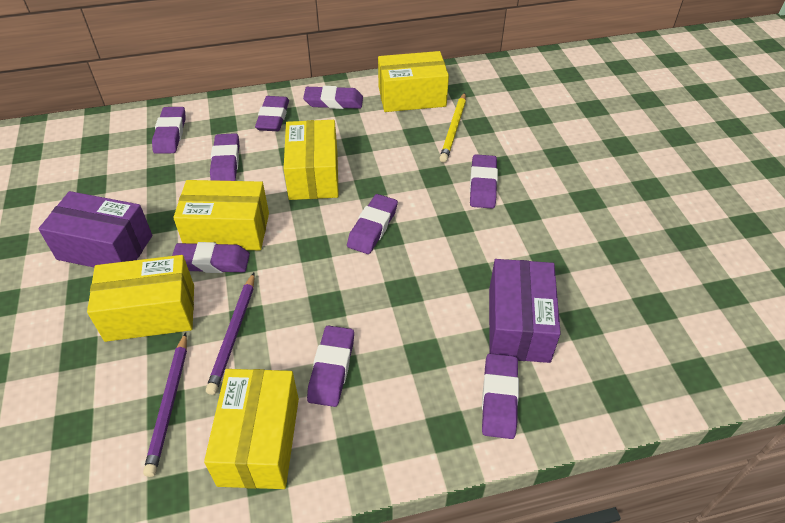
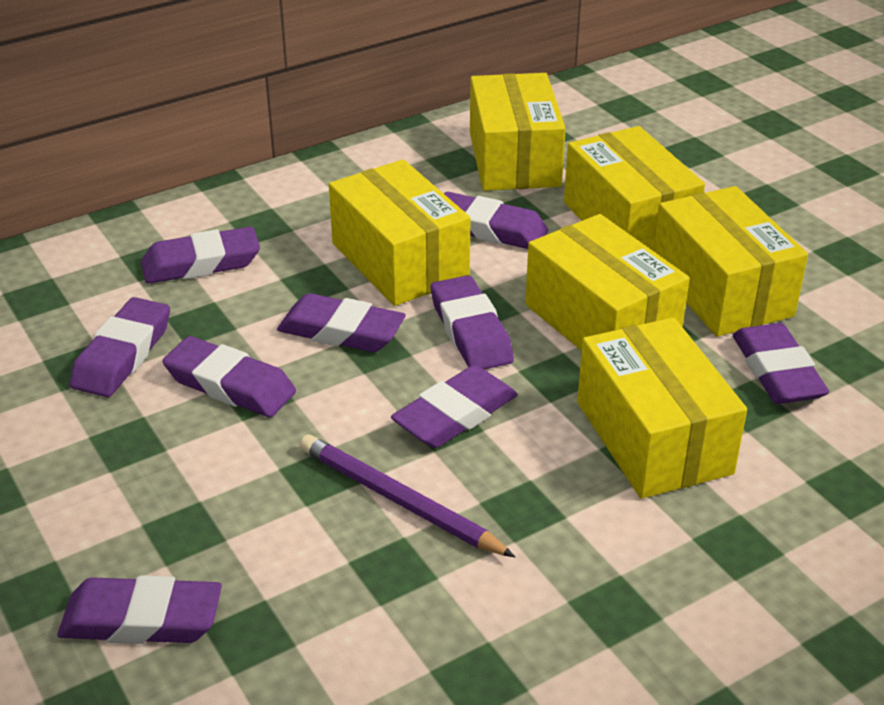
purple box: 2 -> 0
purple pencil: 2 -> 1
yellow box: 5 -> 6
yellow pencil: 1 -> 0

